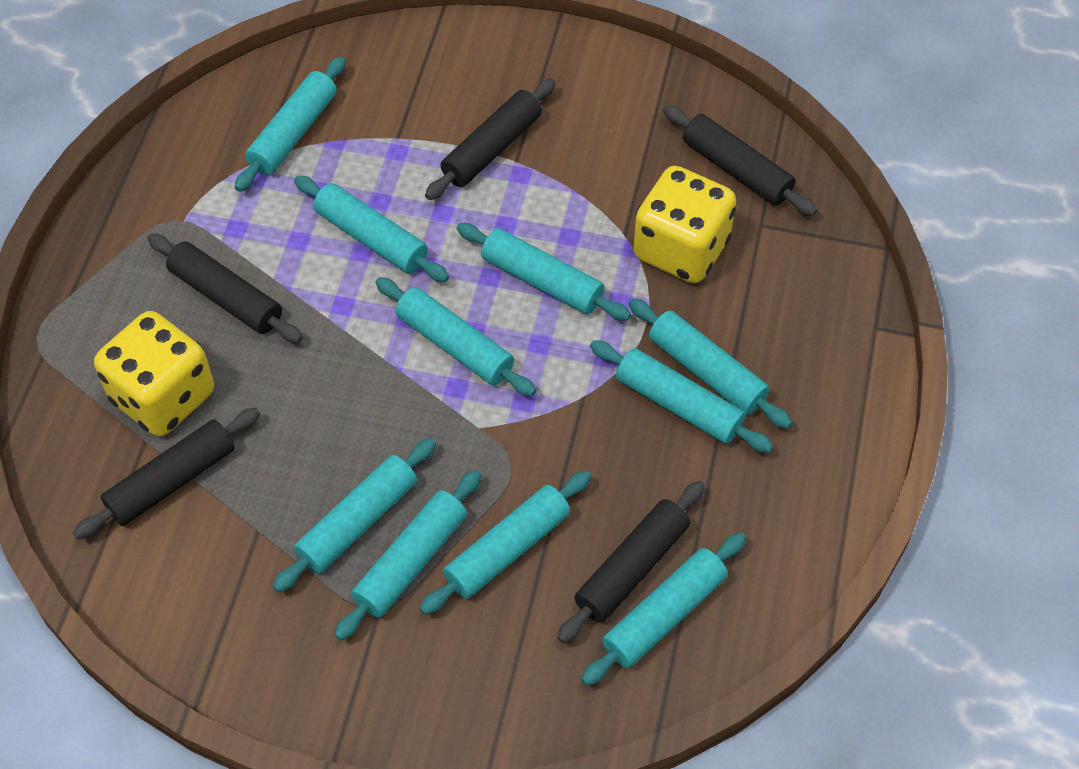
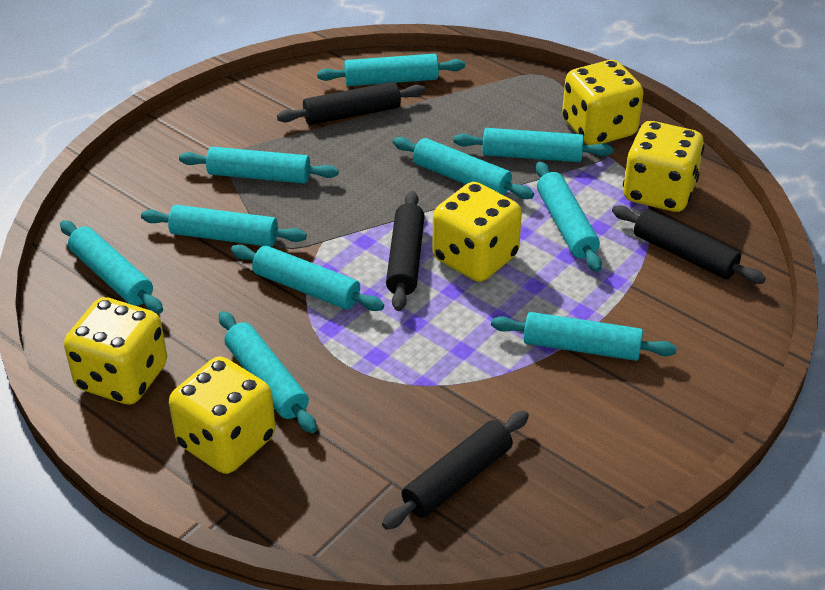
black rolling pin: 5 -> 4
yellow dice: 2 -> 5

